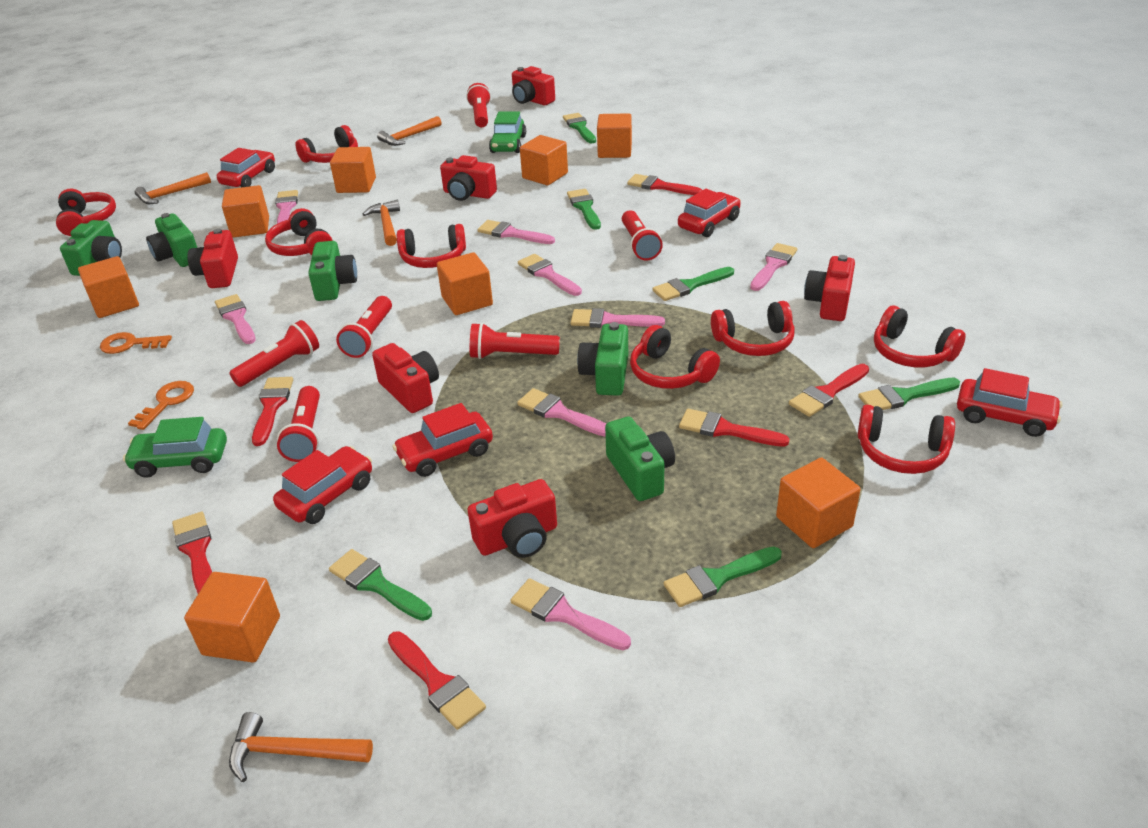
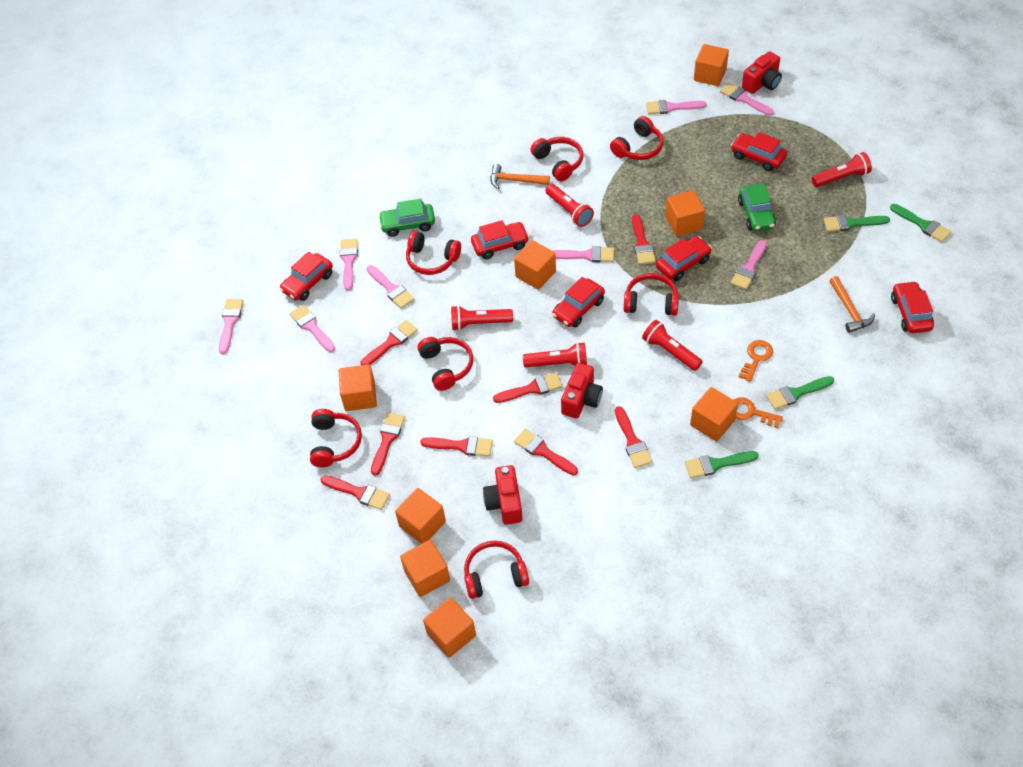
green brush: 6 -> 4
green camera: 5 -> 0
orange hammer: 4 -> 2
red brush: 6 -> 8
red camera: 6 -> 3
red car: 5 -> 6
red flashlight: 6 -> 5
red headphones: 8 -> 7

